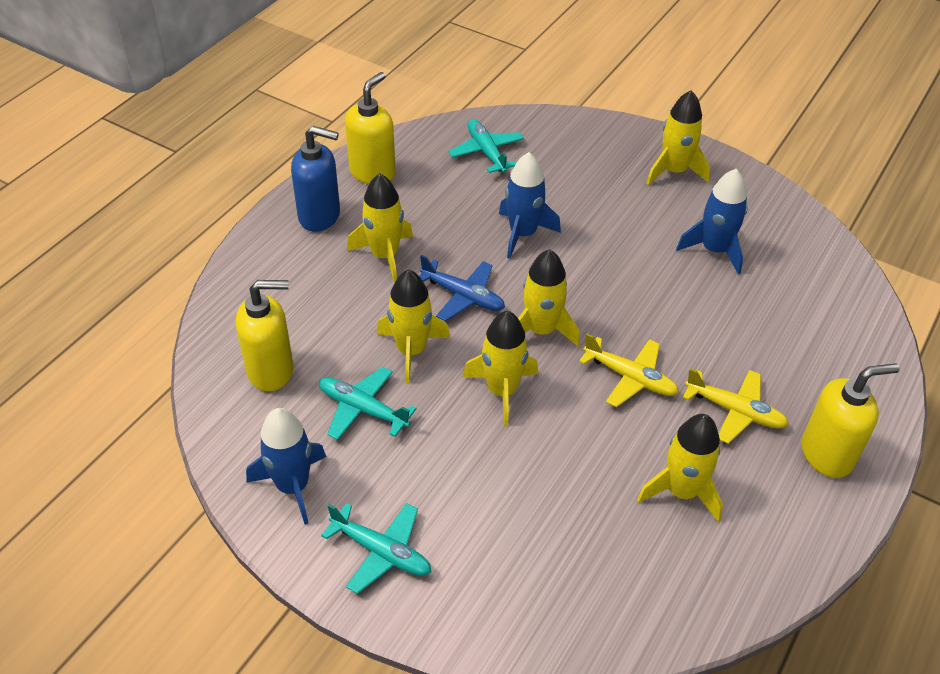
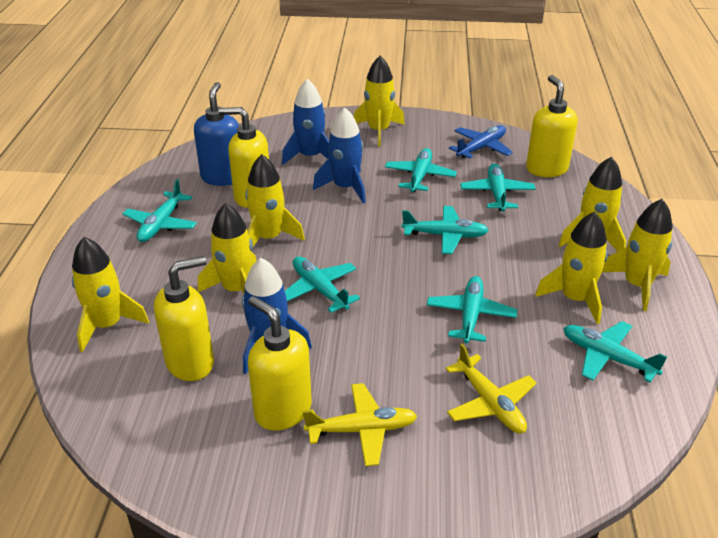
turquoise plane: 3 -> 7
yellow rocket: 6 -> 7
yellow soap dispenser: 3 -> 4

